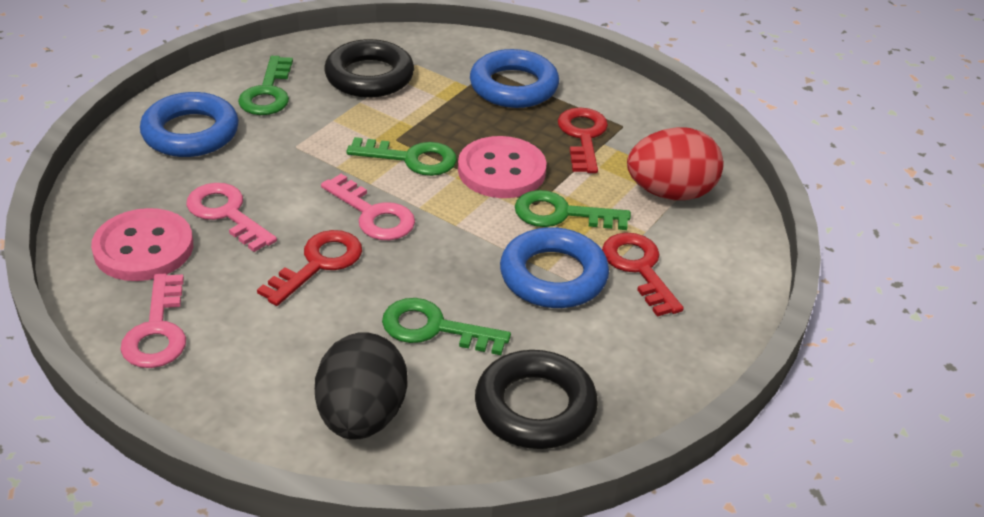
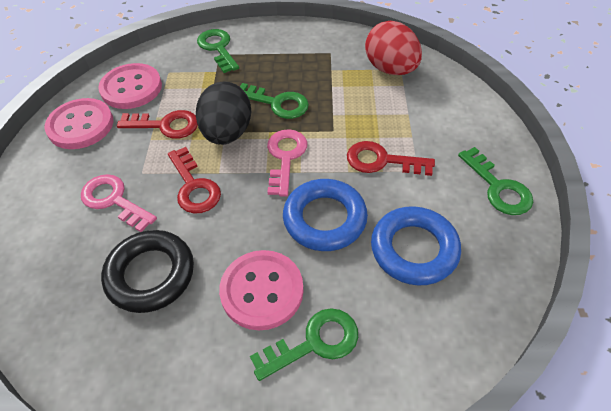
black ring: 2 -> 1
blue ring: 3 -> 2
pink button: 2 -> 3
pink key: 3 -> 2

